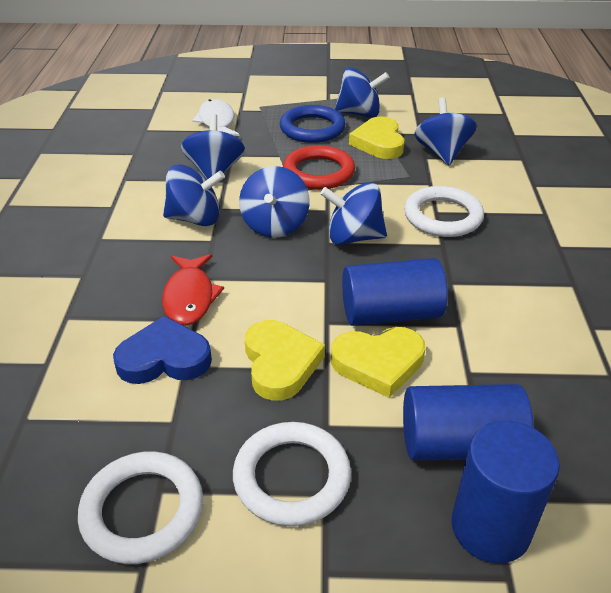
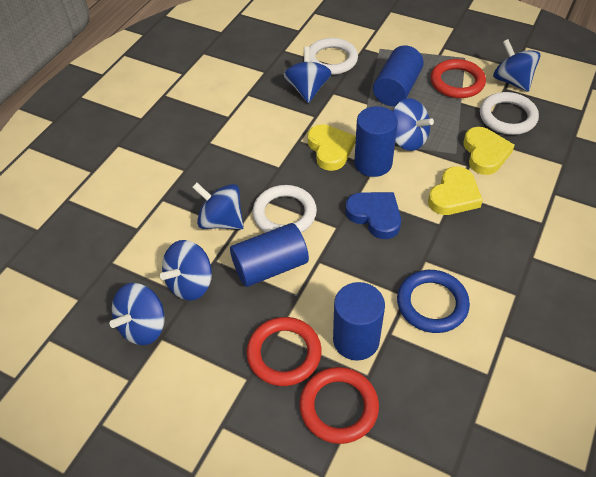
blue cylinder: 3 -> 4
red fish: 1 -> 0
red ring: 1 -> 3
white fish: 1 -> 0

